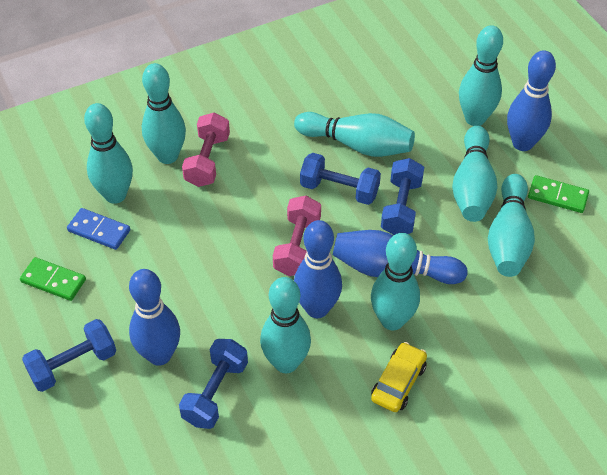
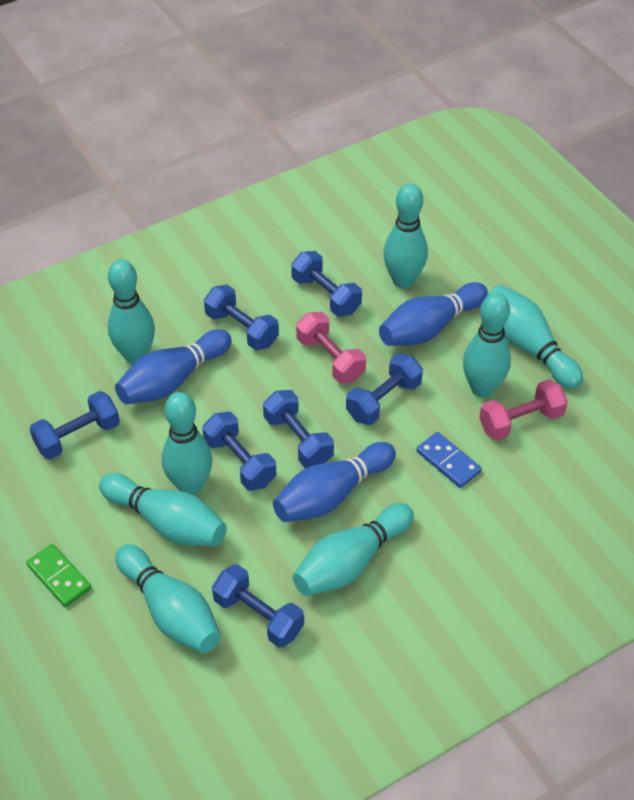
blue bowling pin: 4 -> 3
blue dumbbell: 4 -> 7
green domino: 2 -> 1
yellow car: 1 -> 0

